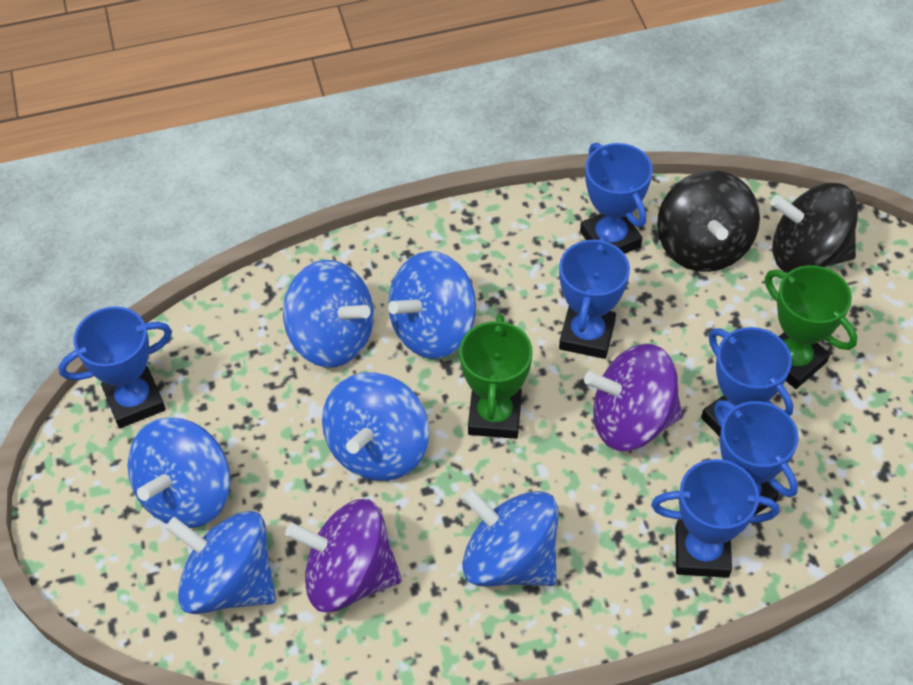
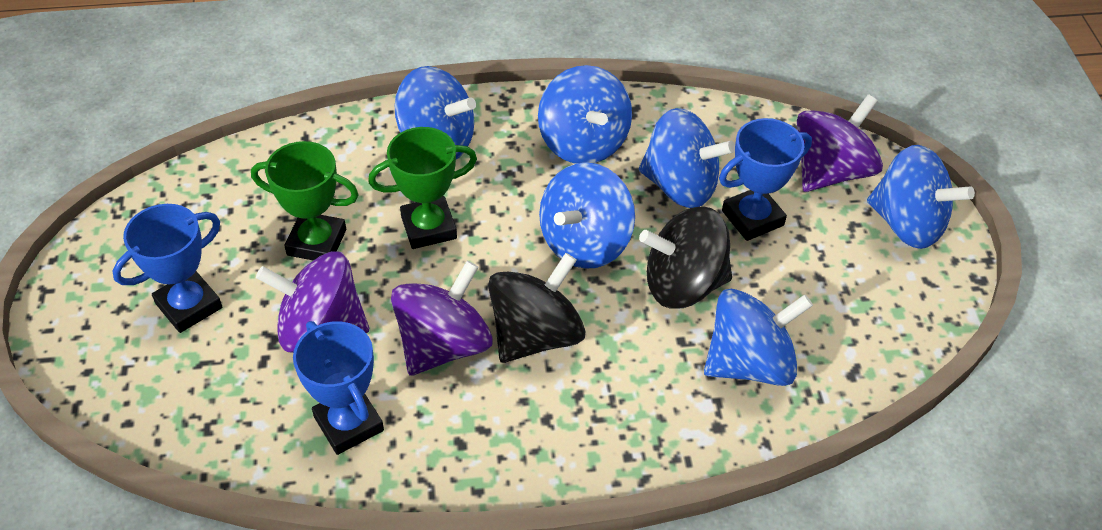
blue trophy: 6 -> 3
purple spinning top: 2 -> 3

